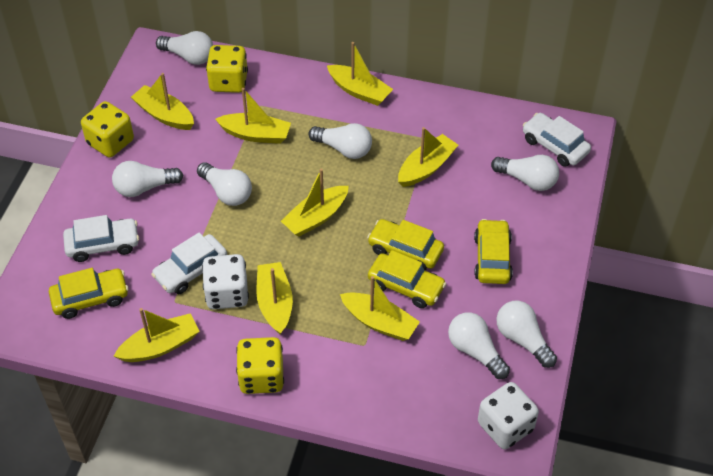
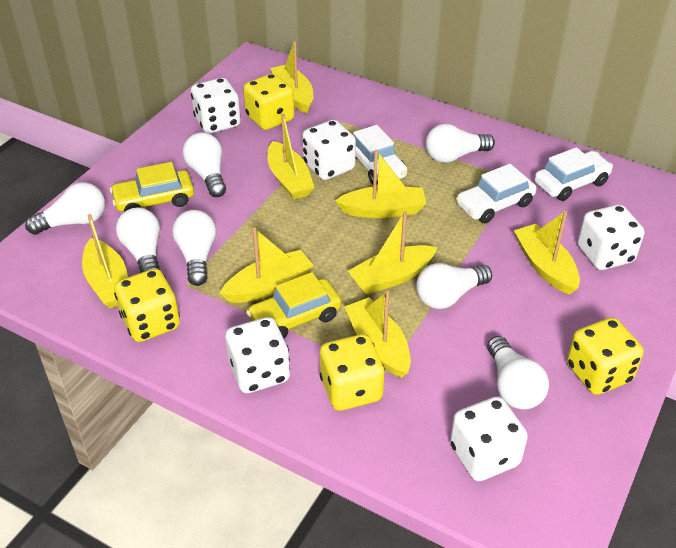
white dice: 2 -> 5
yellow car: 4 -> 2
yellow dice: 3 -> 4

